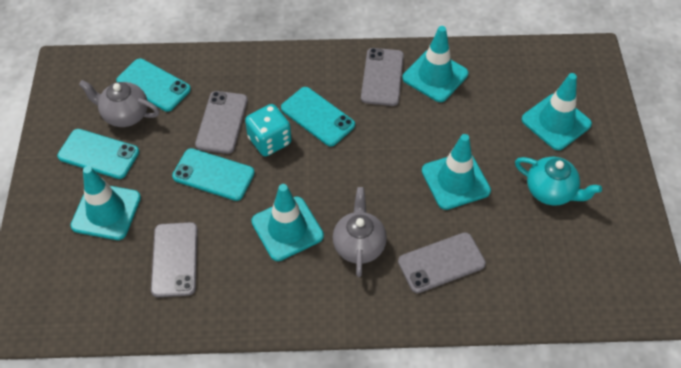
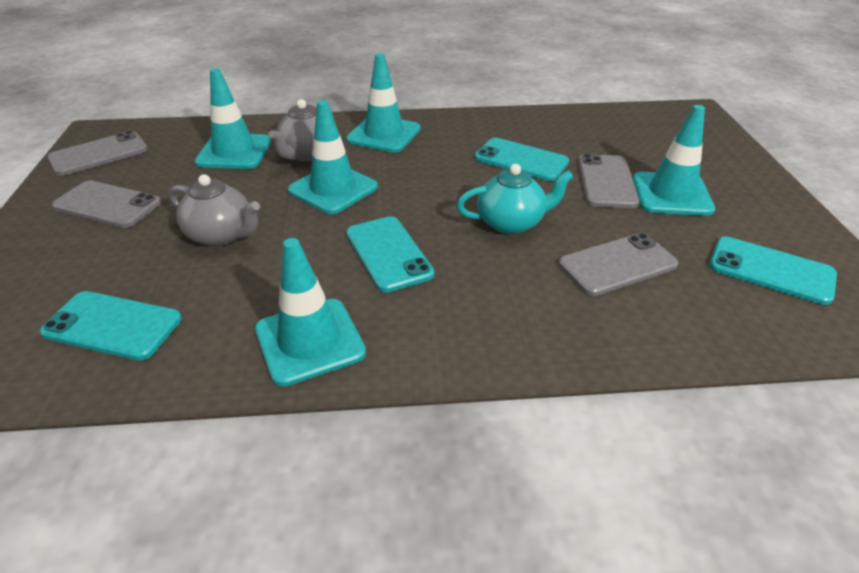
turquoise dice: 1 -> 0

